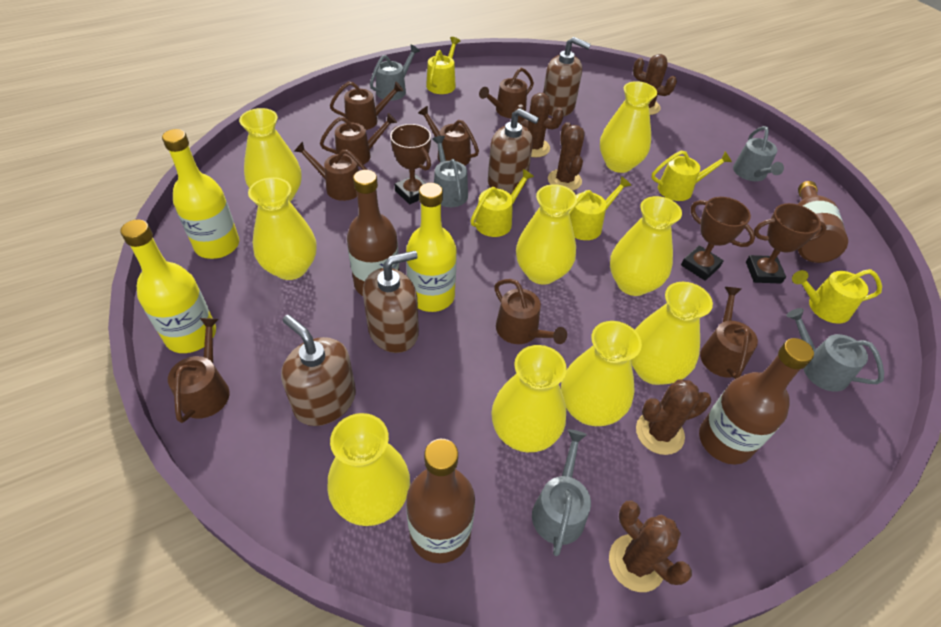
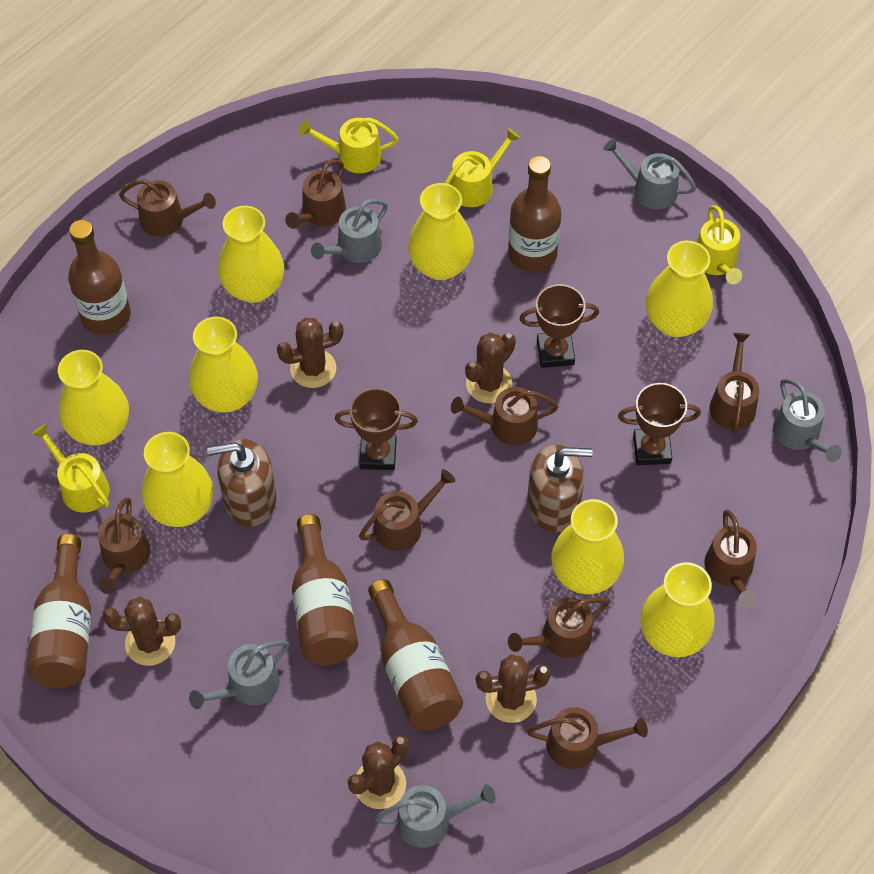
brown bottle: 4 -> 5
brown soap dispenser: 4 -> 2
brown watering can: 8 -> 9
yellow bottle: 3 -> 0
yellow vase: 9 -> 8
yellow watering can: 5 -> 4

